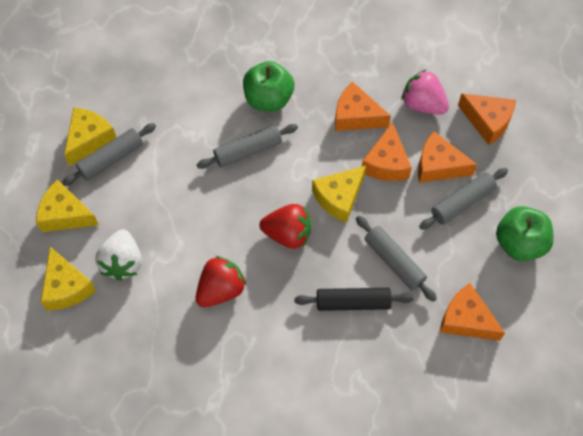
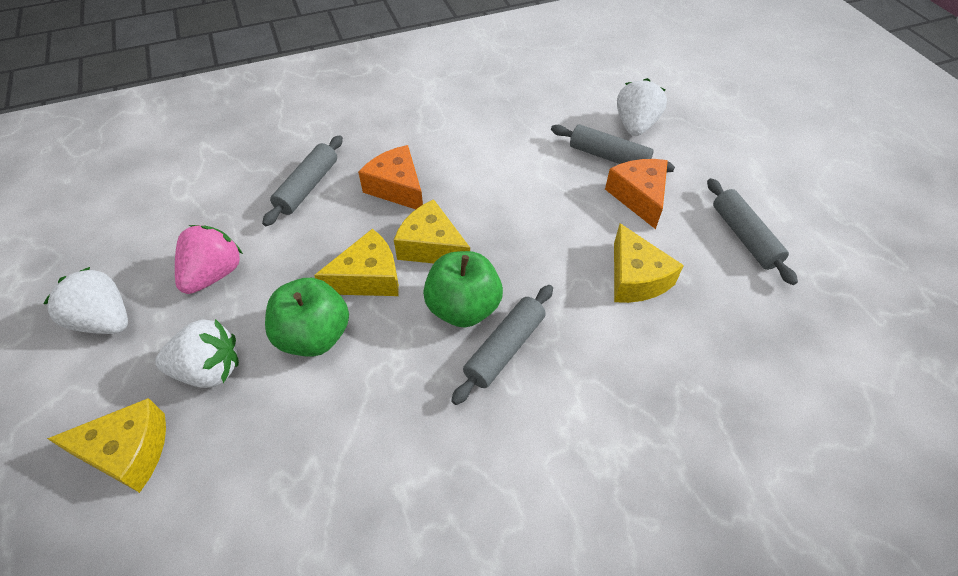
black rolling pin: 1 -> 0
orange cheese: 5 -> 2
red strawberry: 2 -> 0
white strawberry: 1 -> 3

